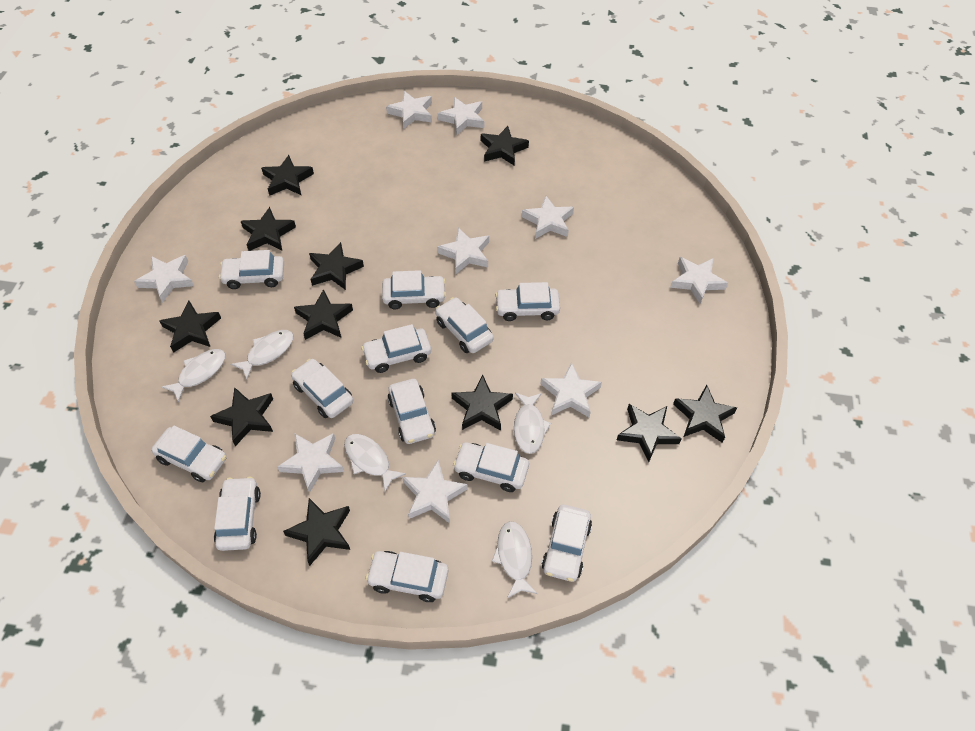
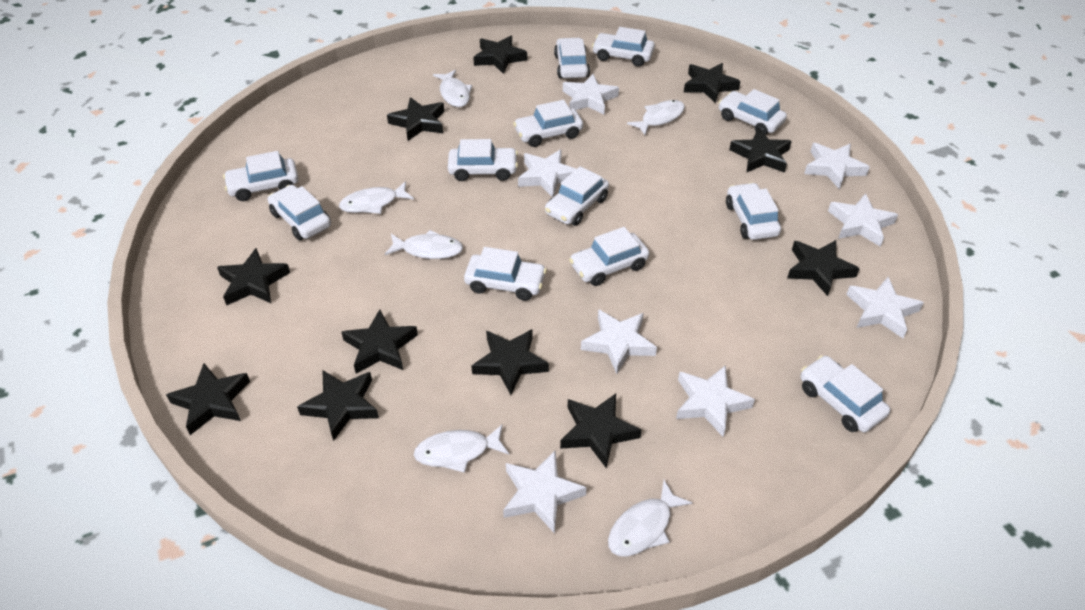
white fish: 5 -> 6
white star: 9 -> 8

